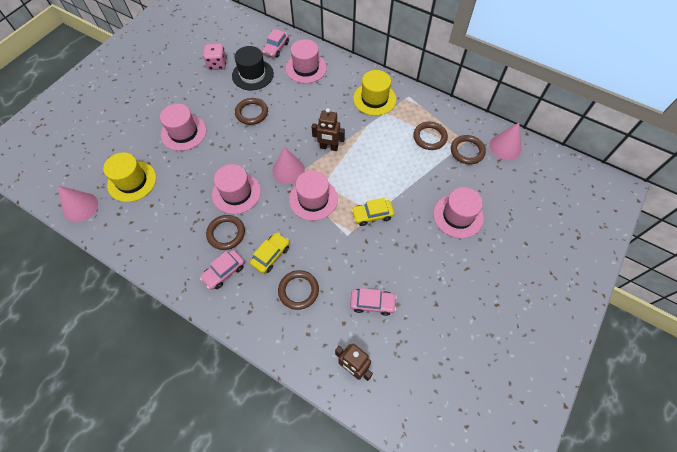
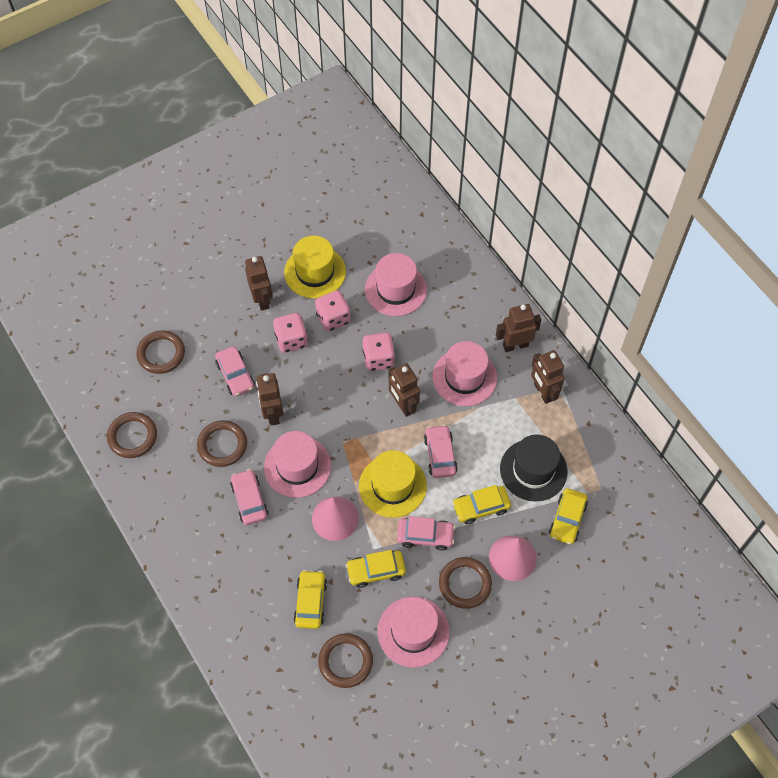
brown robot: 2 -> 5
pink car: 3 -> 4
pink cone: 3 -> 2
pink dice: 1 -> 3
pink hat: 5 -> 4
yellow car: 2 -> 4

